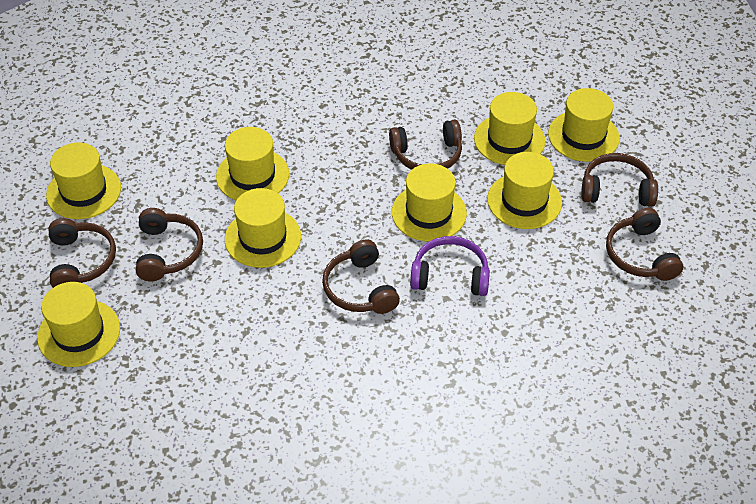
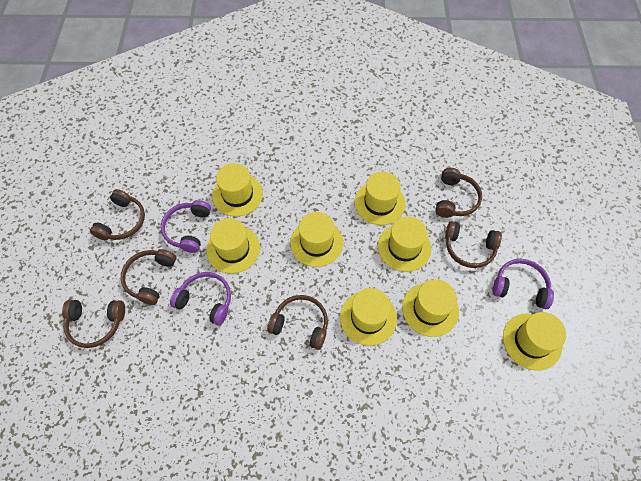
purple headphones: 1 -> 3

